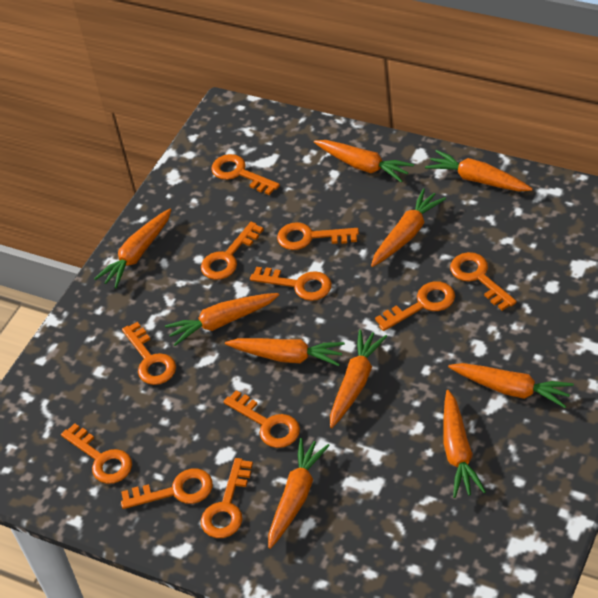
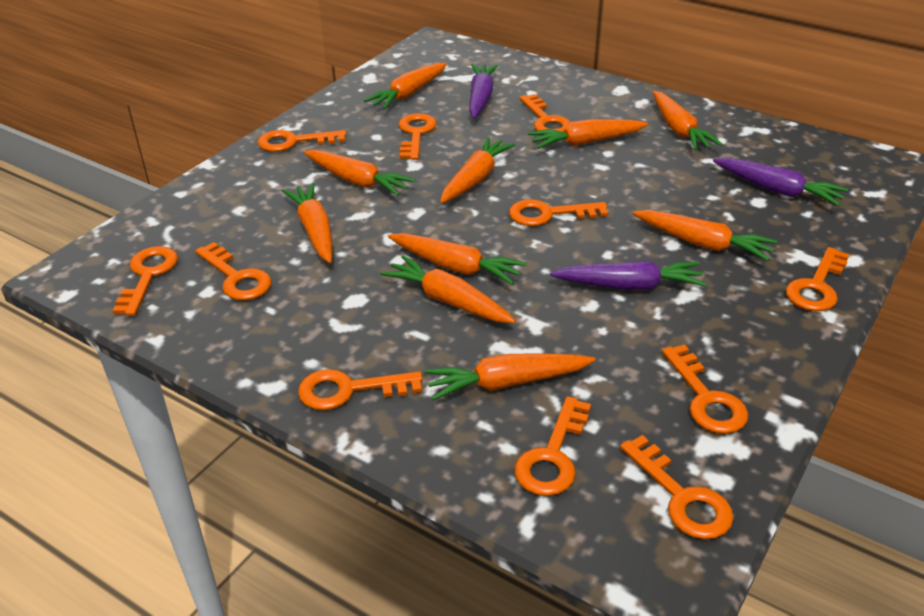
purple carrot: 0 -> 3

